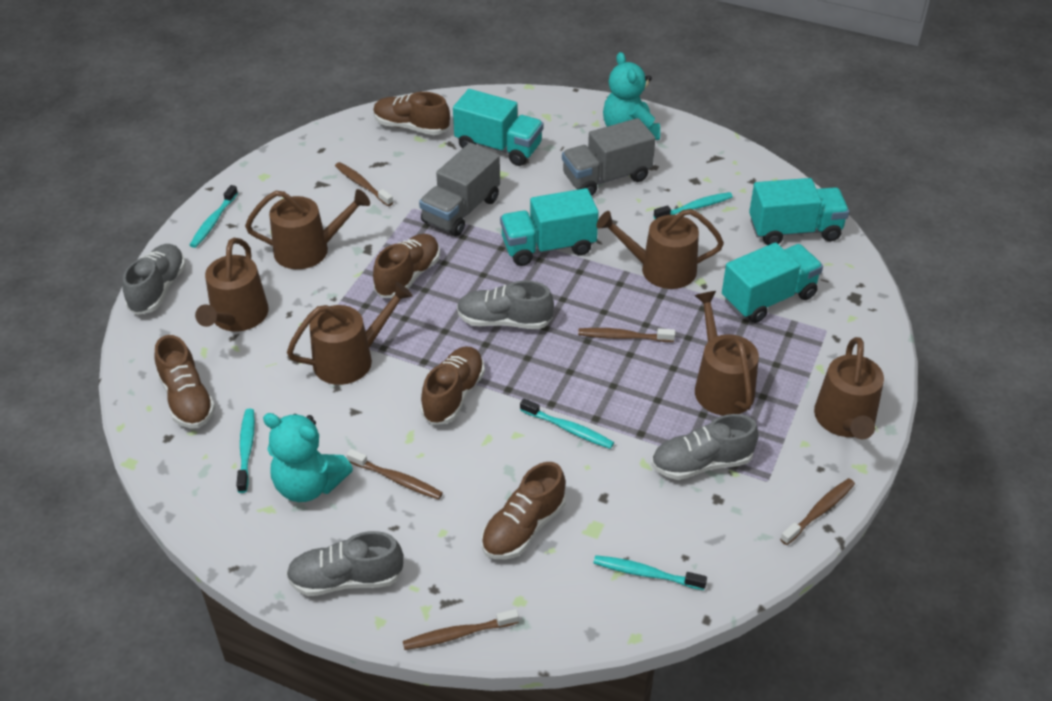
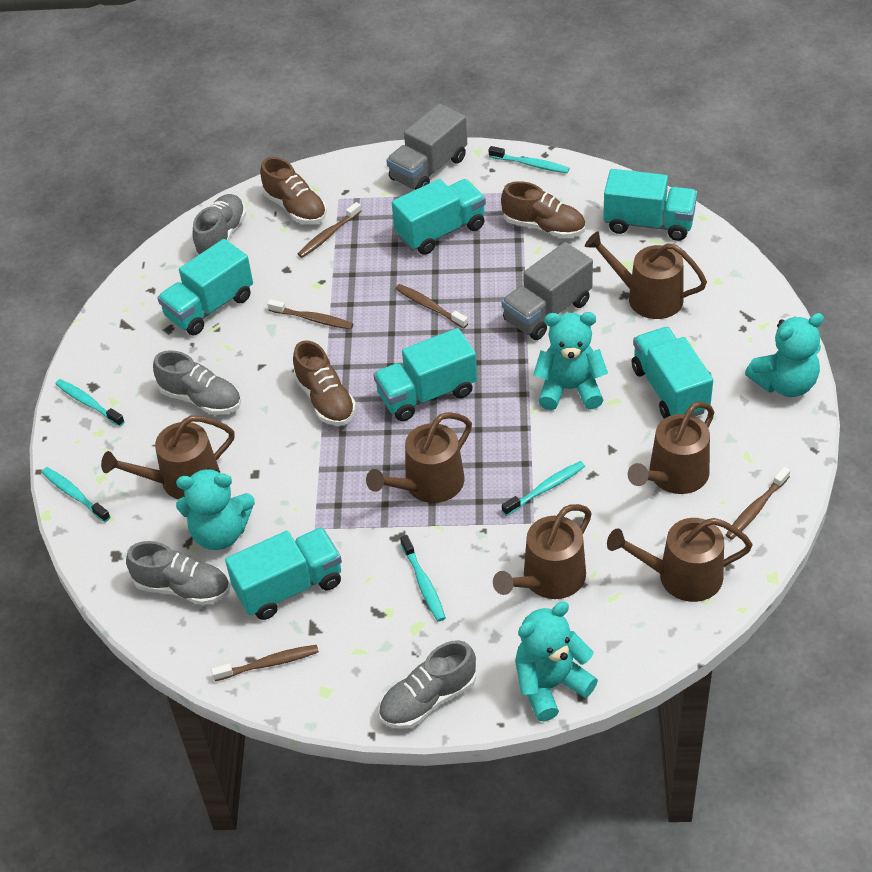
brown shoe: 5 -> 3
turquoise teddy bear: 2 -> 4
turquoise truck: 4 -> 6

